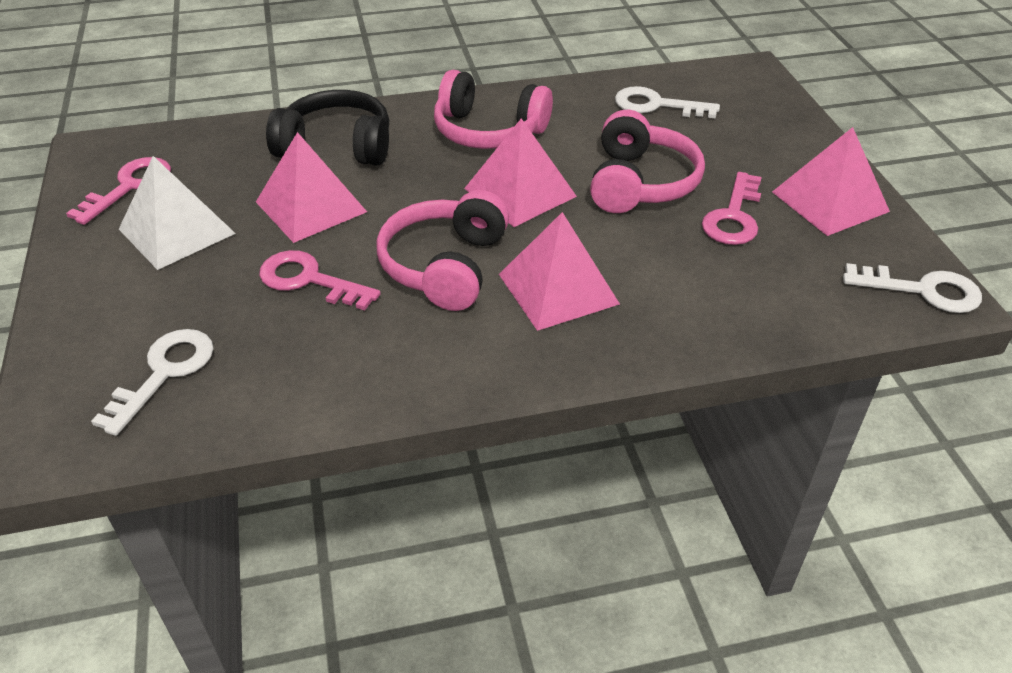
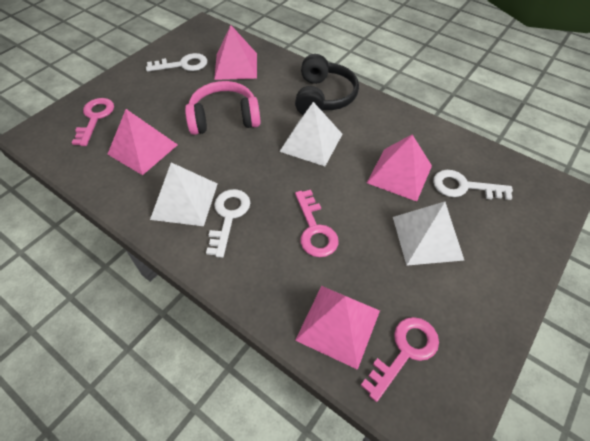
pink headphones: 3 -> 1
white pyramid: 1 -> 3

